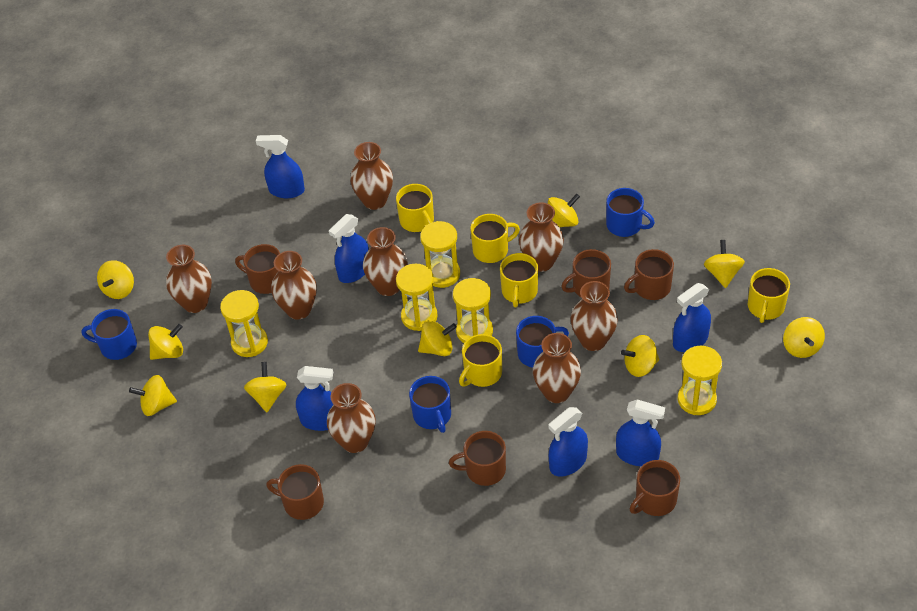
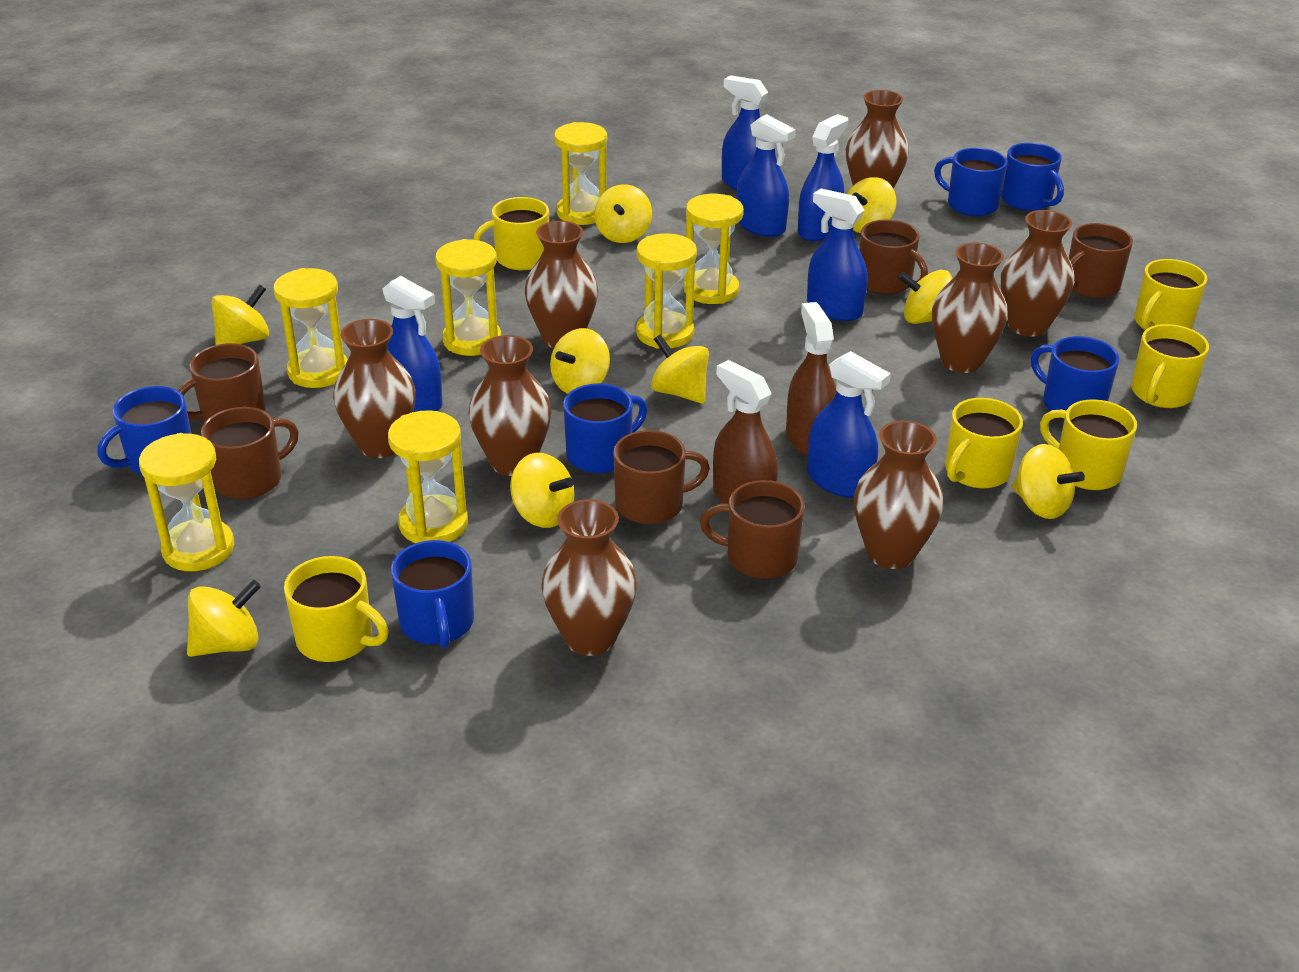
blue mug: 4 -> 6
brown spray bottle: 0 -> 2
yellow hourglass: 5 -> 7
yellow mug: 5 -> 6

